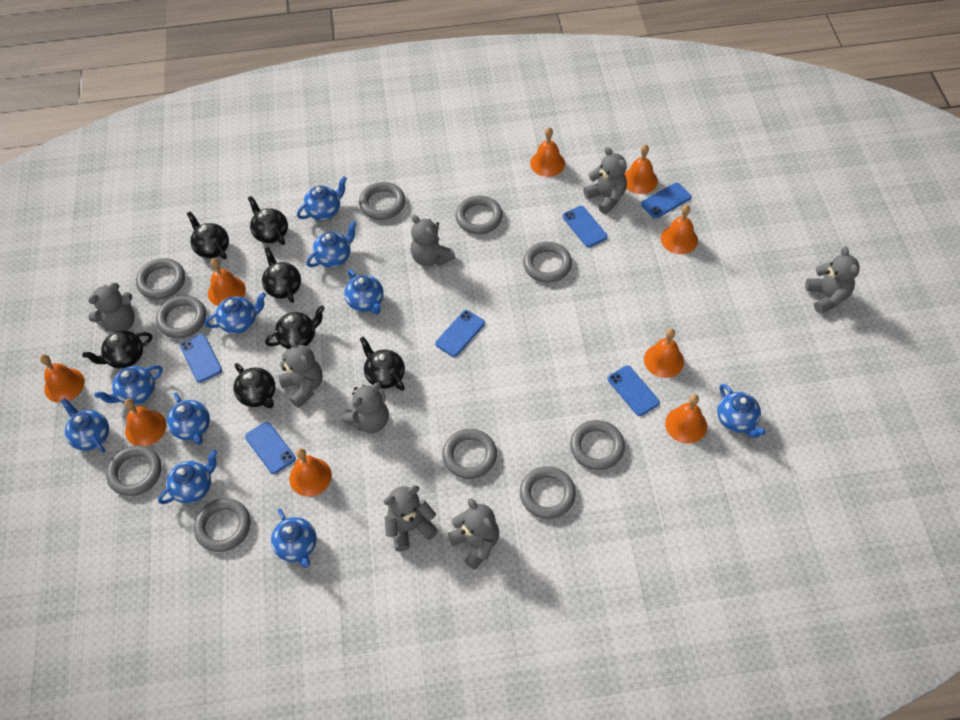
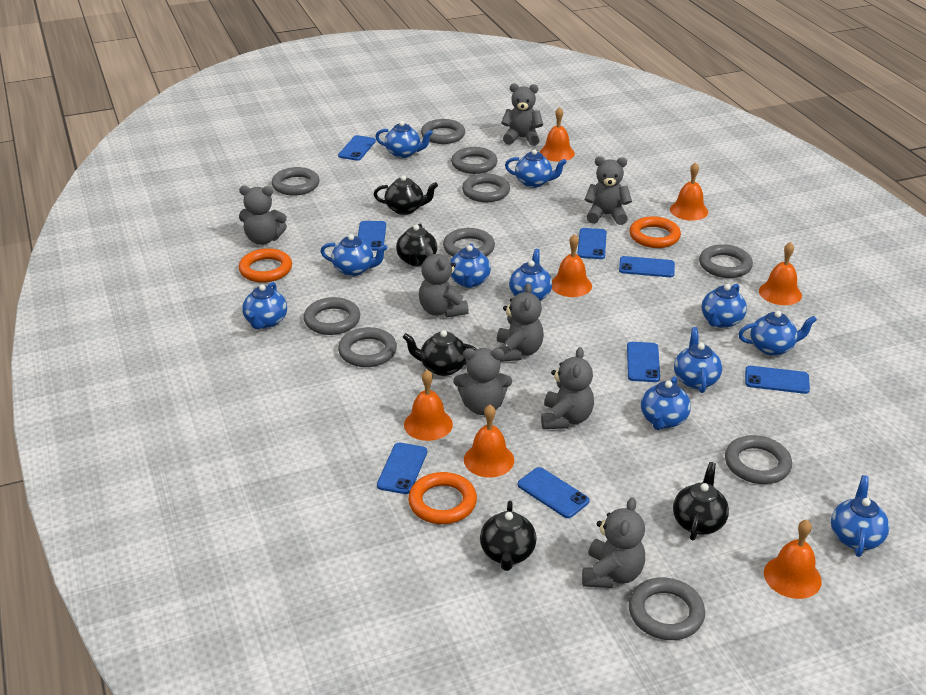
black teapot: 7 -> 5
blue phone: 6 -> 8
blue teapot: 10 -> 11
orange bell: 9 -> 7
orange ring: 0 -> 3

